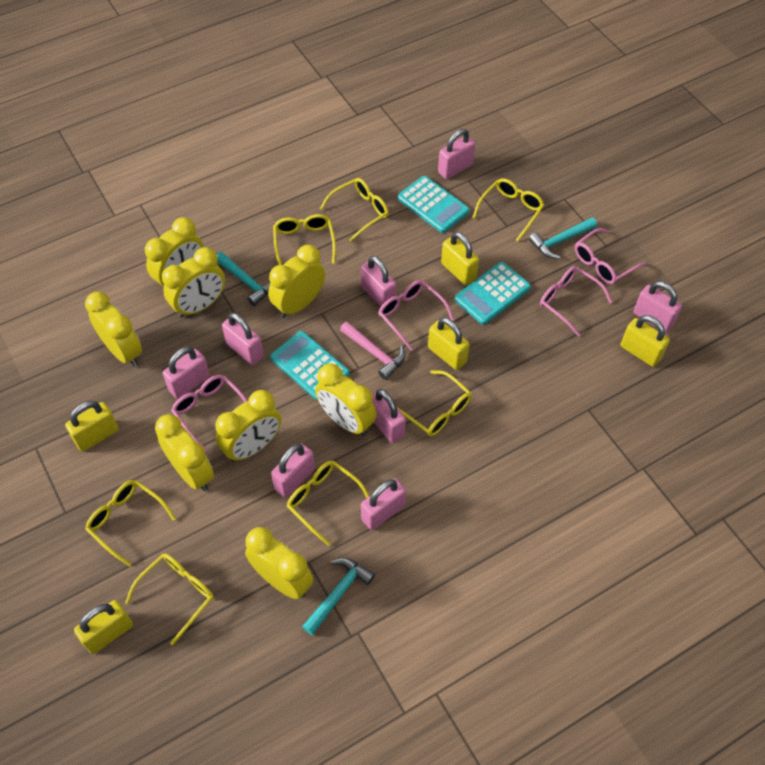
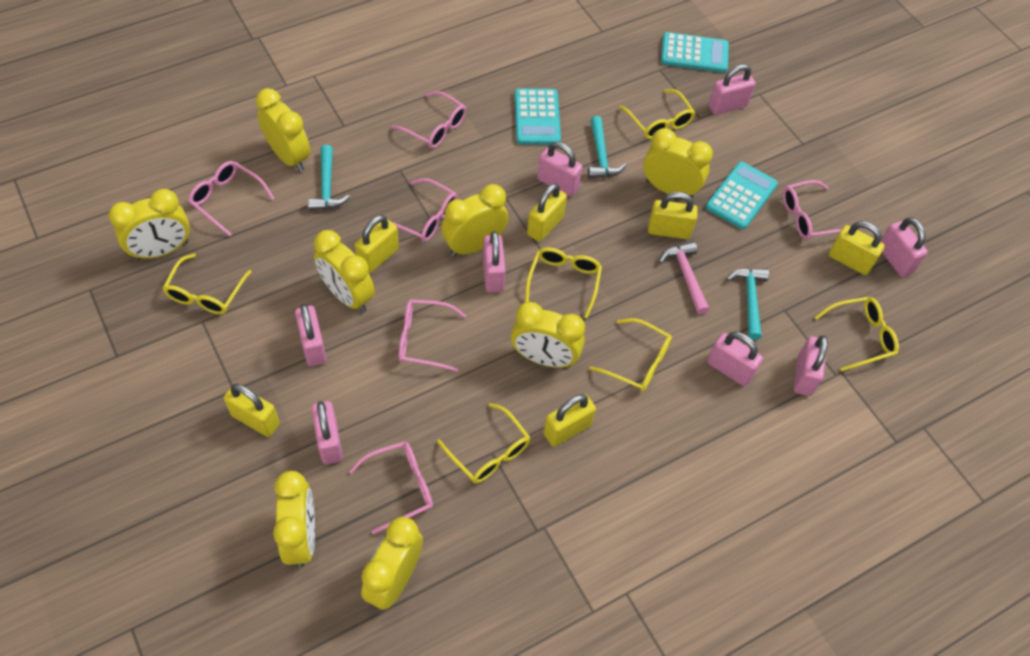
pink glasses: 4 -> 6
yellow glasses: 7 -> 6
yellow padlock: 5 -> 6

